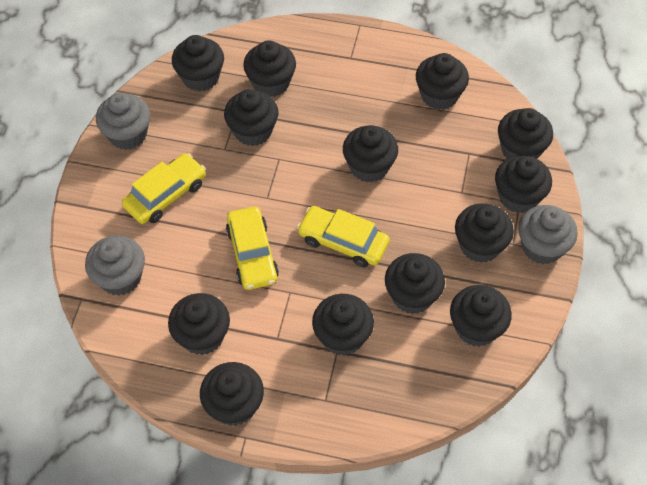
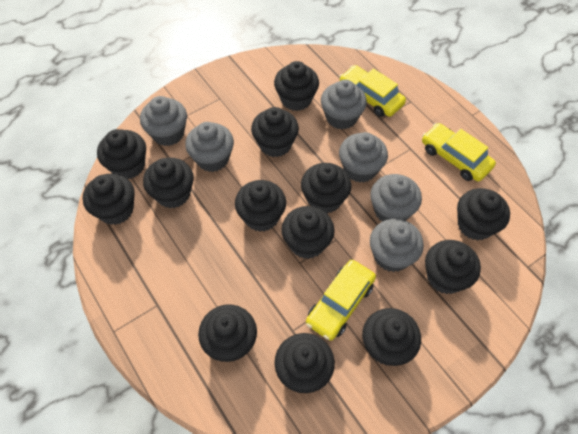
grey cupcake: 3 -> 6

